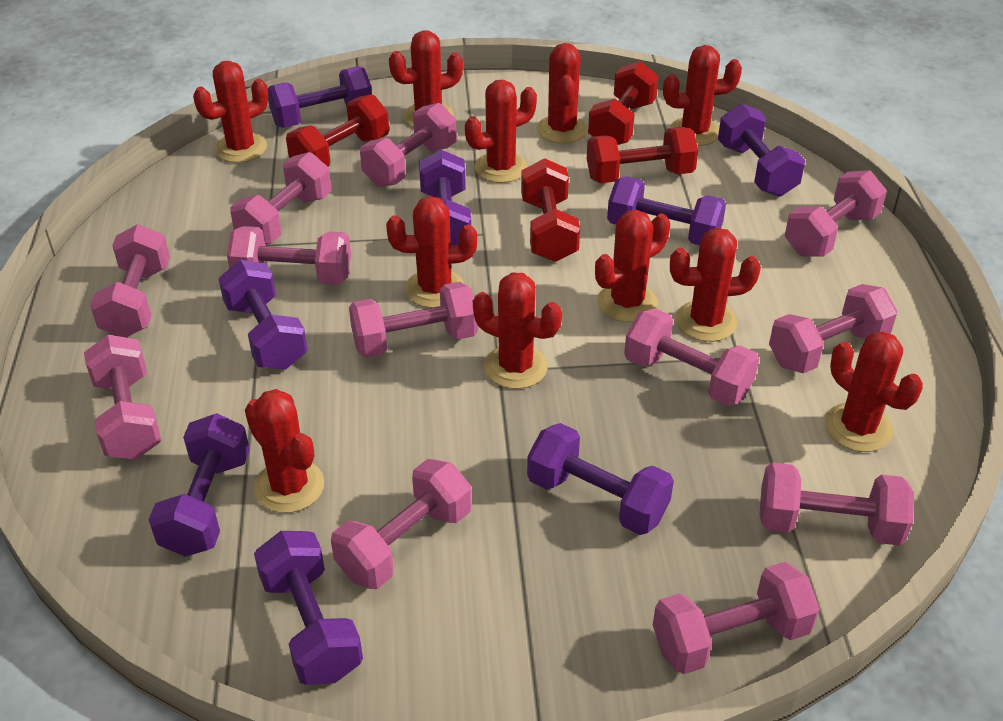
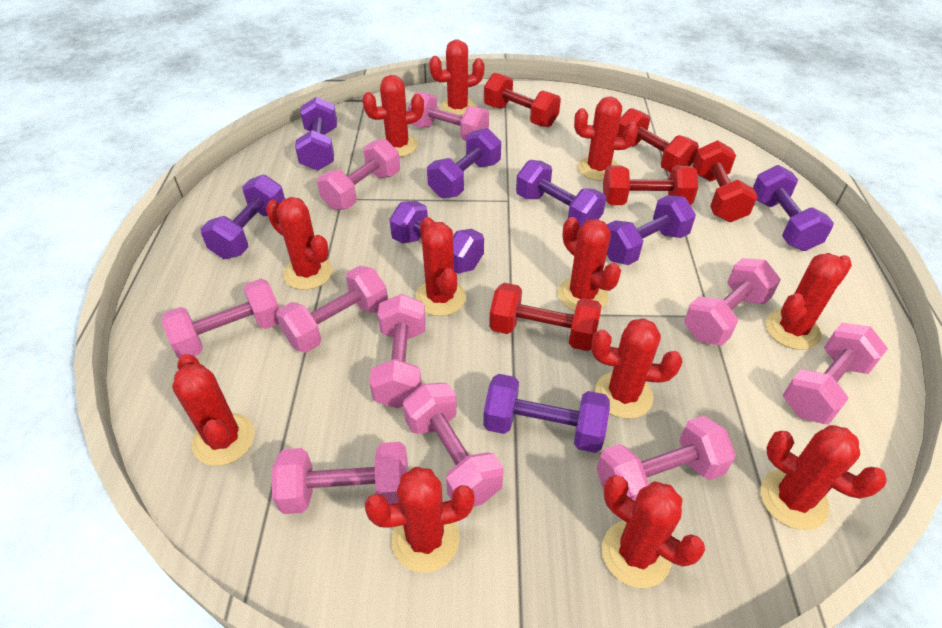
pink dumbbell: 12 -> 10
red cactus: 11 -> 12
red dumbbell: 4 -> 5

